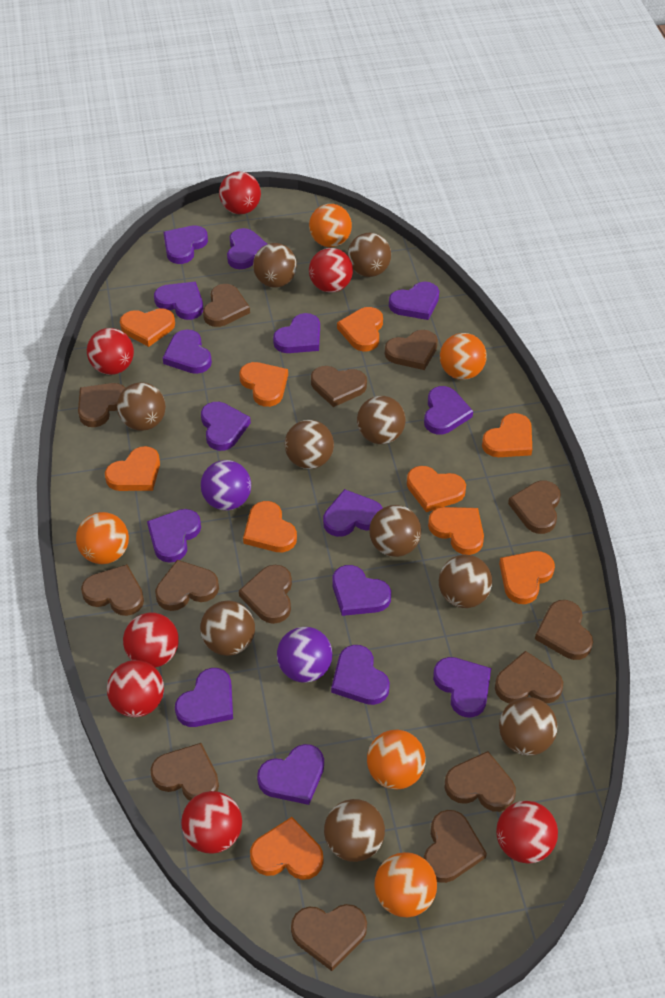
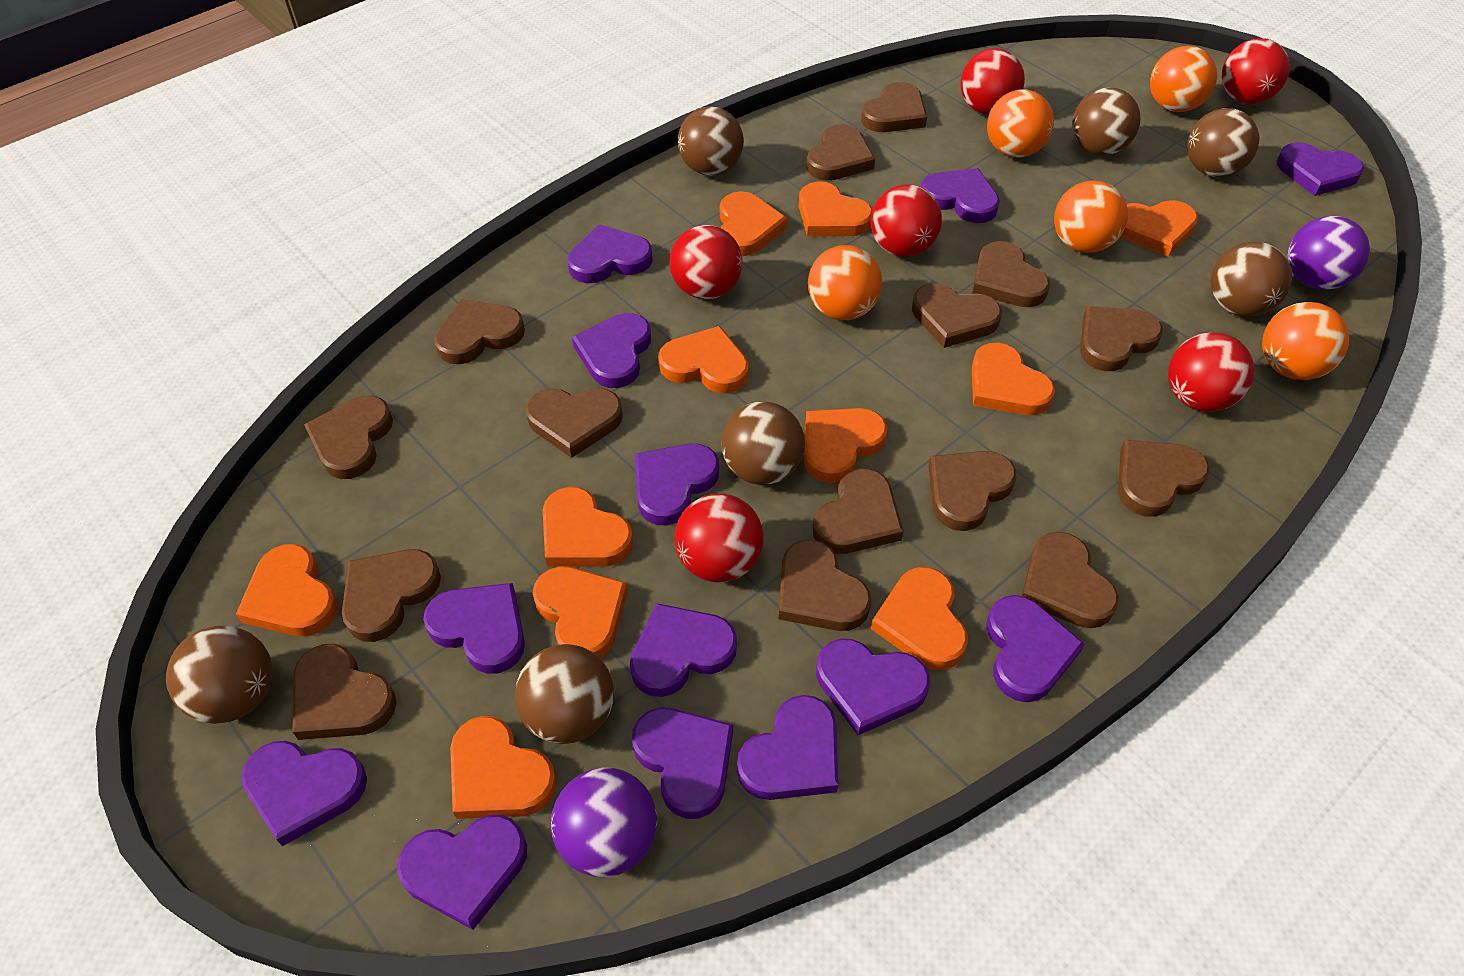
brown ball: 10 -> 7
brown heart: 14 -> 15
orange heart: 10 -> 11
purple heart: 15 -> 13
red ball: 7 -> 6

